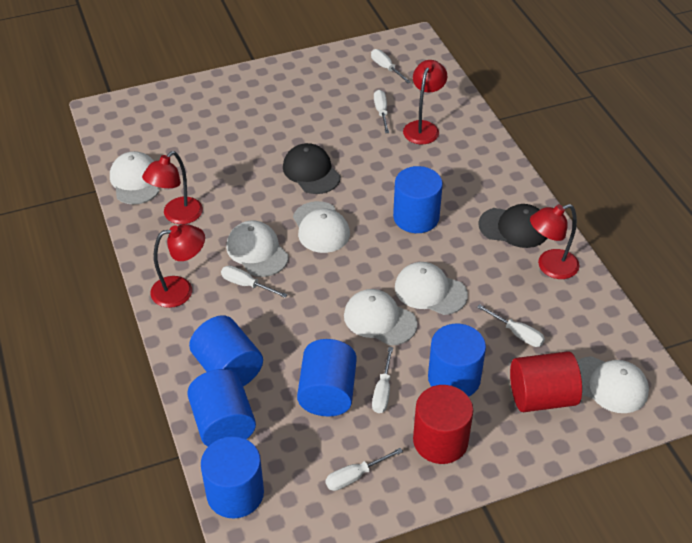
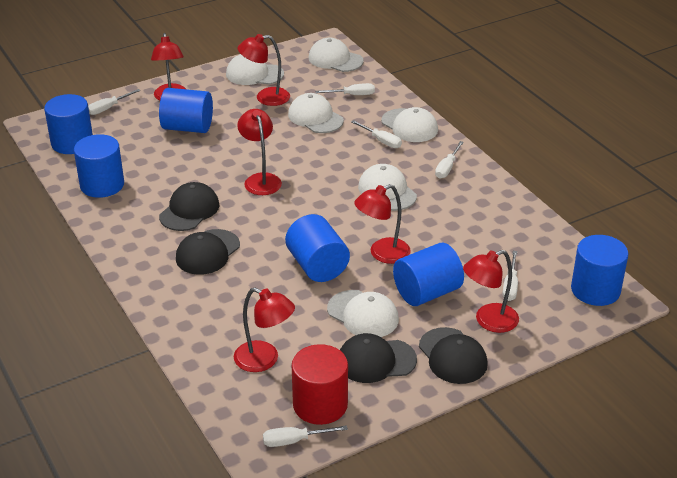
black cap: 2 -> 4
red cylinder: 2 -> 1
red lamp: 4 -> 6

